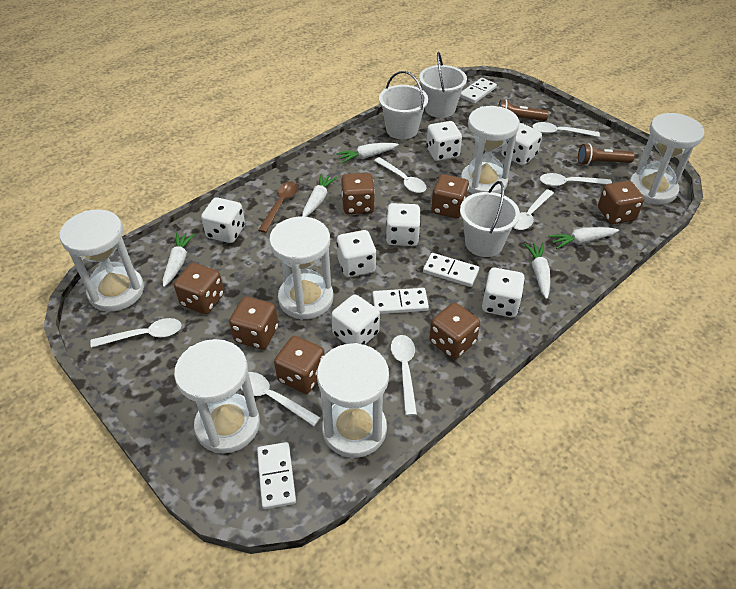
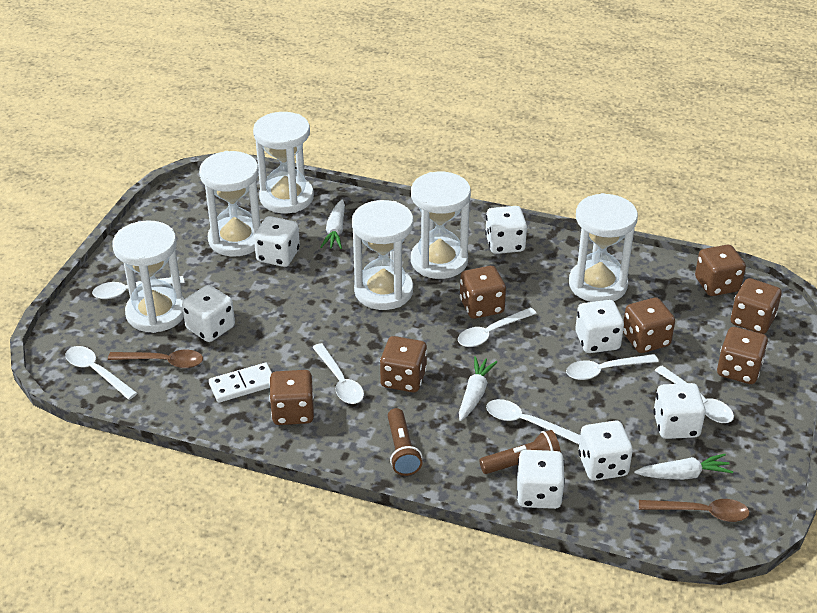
brown spoon: 1 -> 2
white bucket: 3 -> 0
white carrot: 5 -> 3
white domino: 4 -> 1

